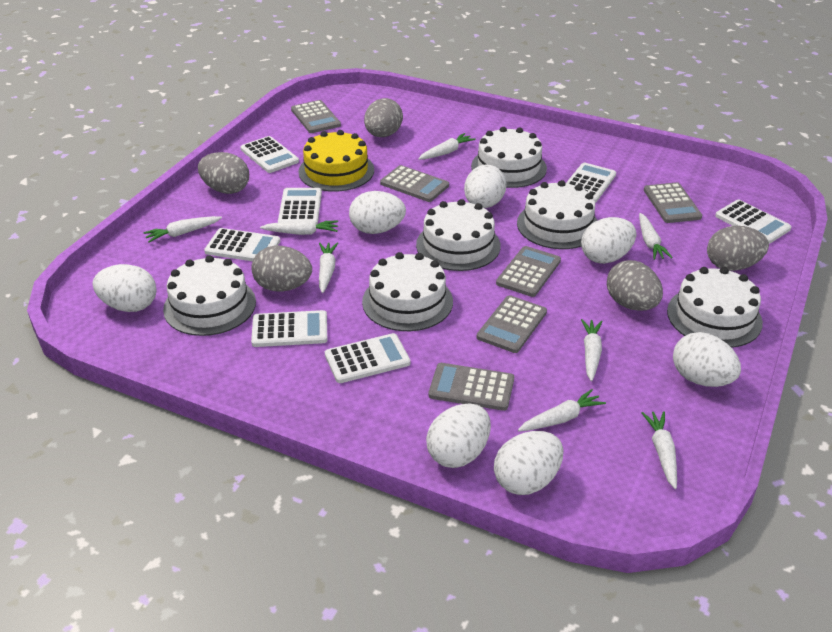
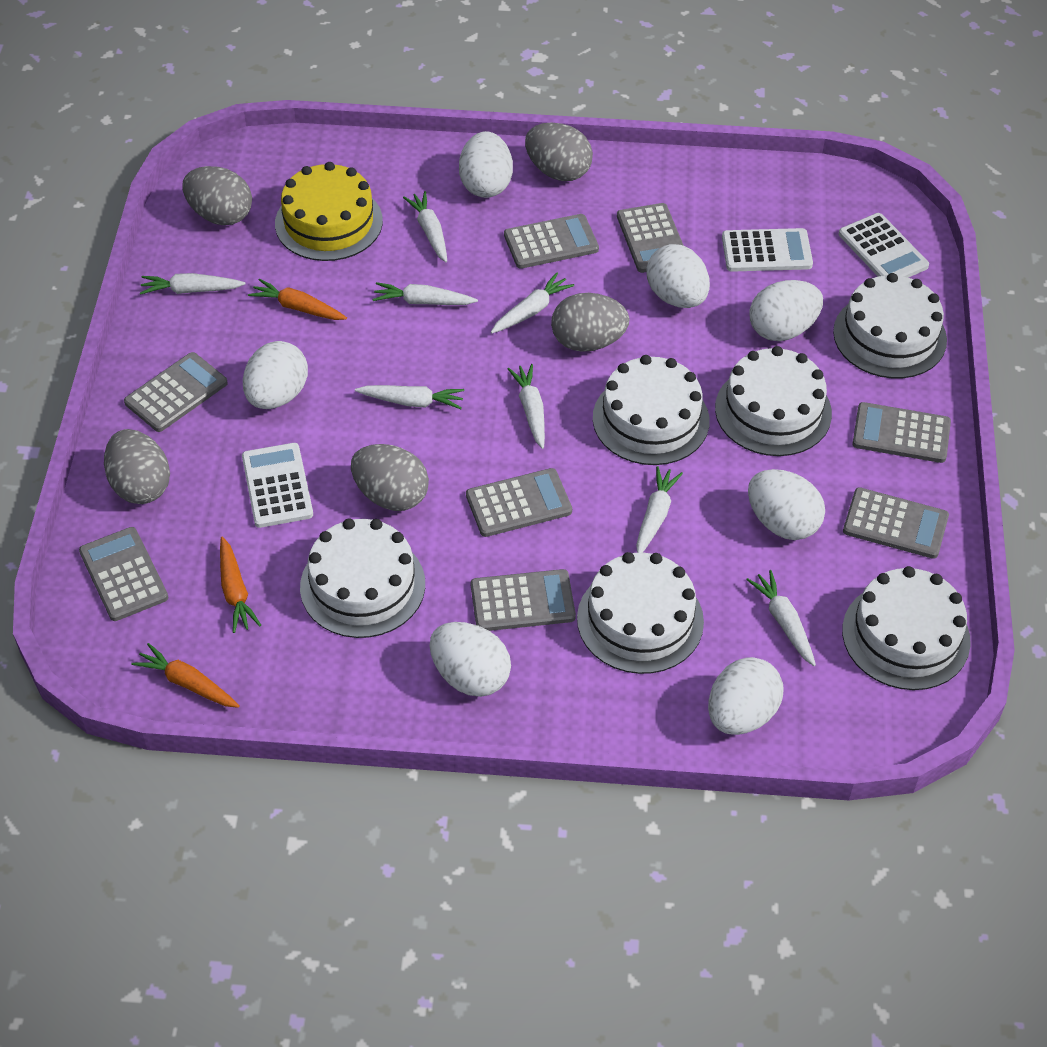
grey calculator: 6 -> 8
orange carrot: 0 -> 3
white calculator: 7 -> 3

